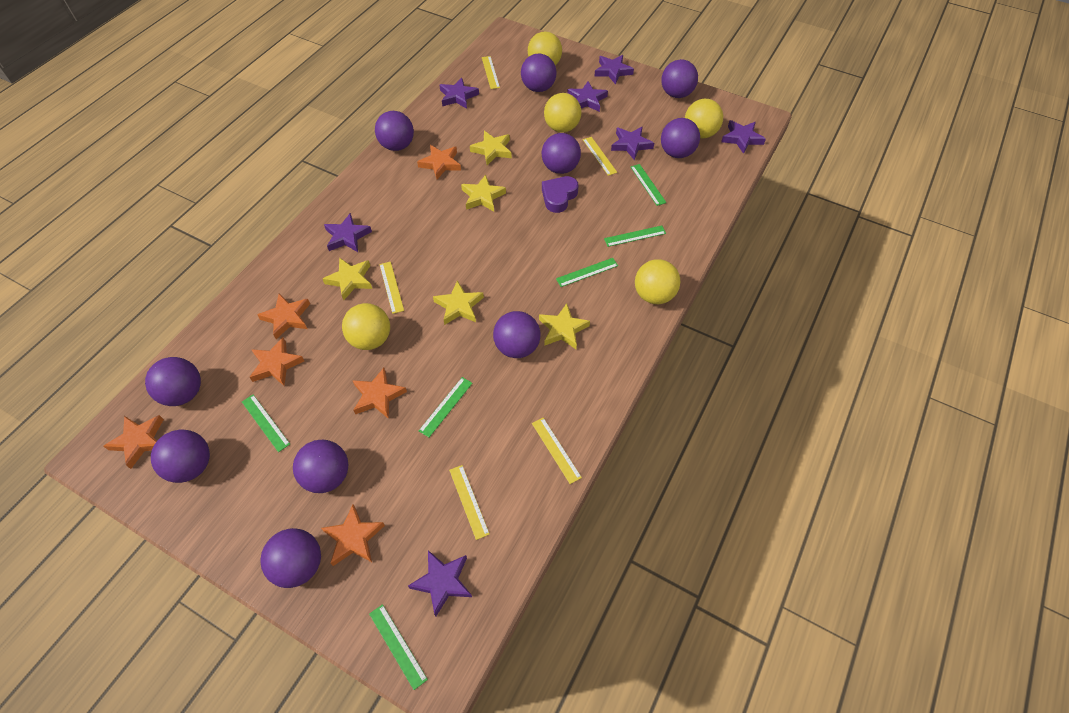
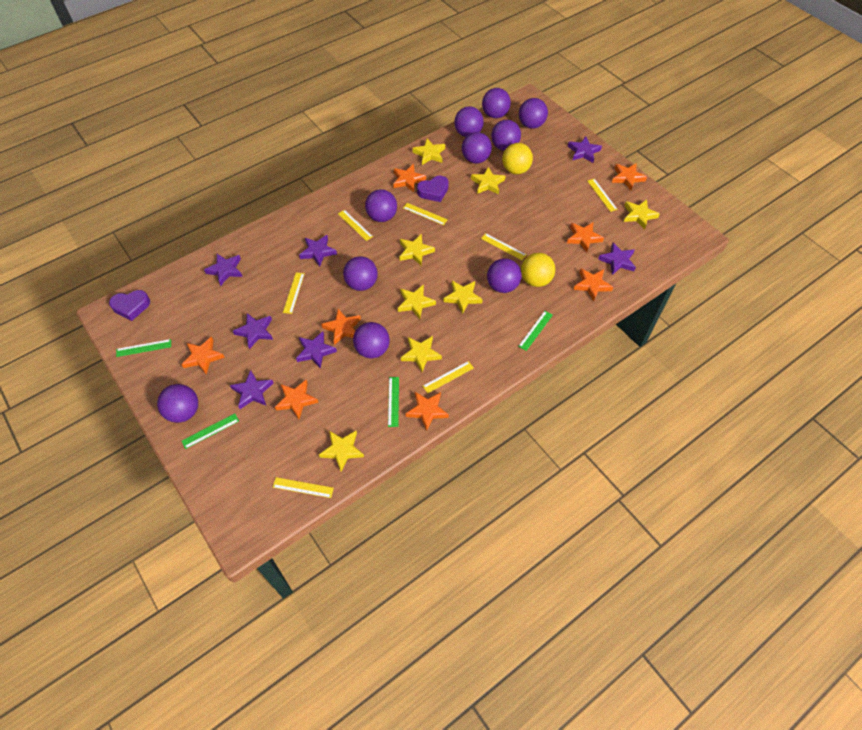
green ruler: 6 -> 4
orange star: 6 -> 8
purple heart: 1 -> 2
yellow ball: 5 -> 2
yellow ruler: 5 -> 7
yellow star: 5 -> 8

